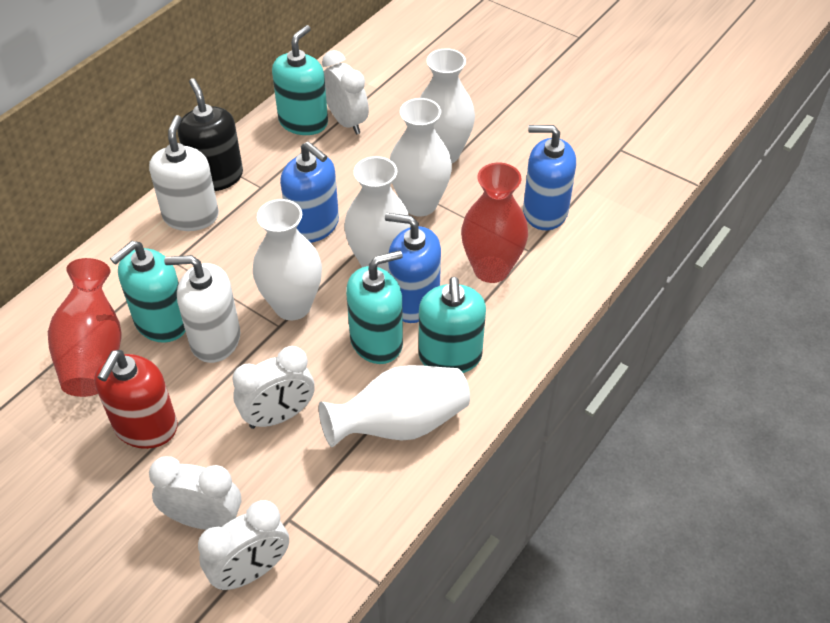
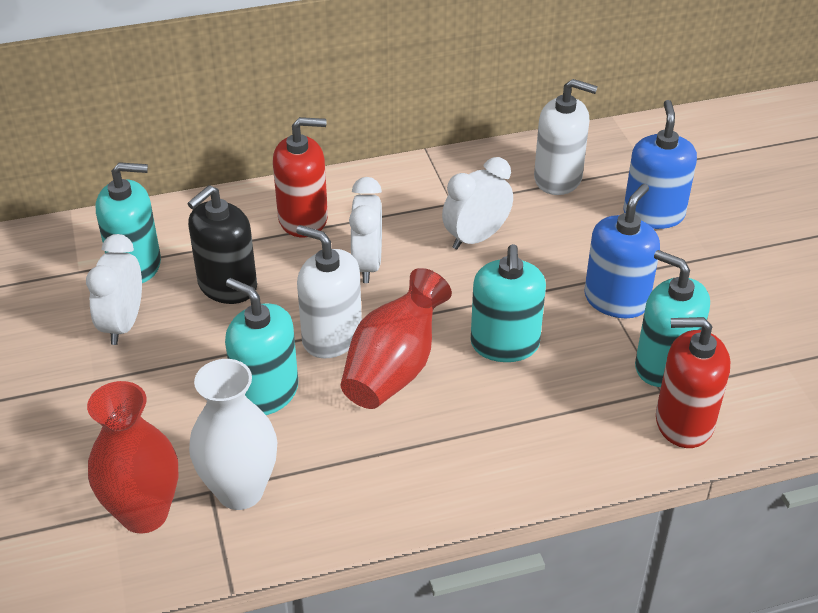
blue soap dispenser: 3 -> 2
red soap dispenser: 1 -> 2
white clock: 4 -> 3
white vase: 5 -> 1

